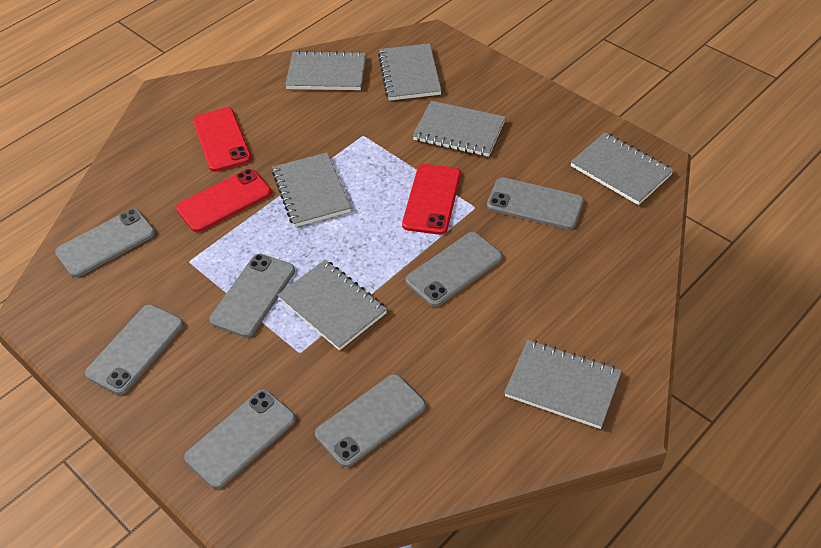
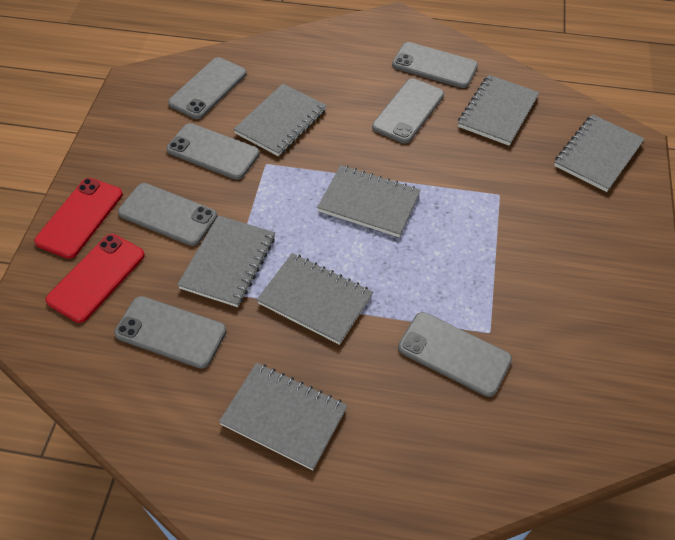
red phone: 3 -> 2

